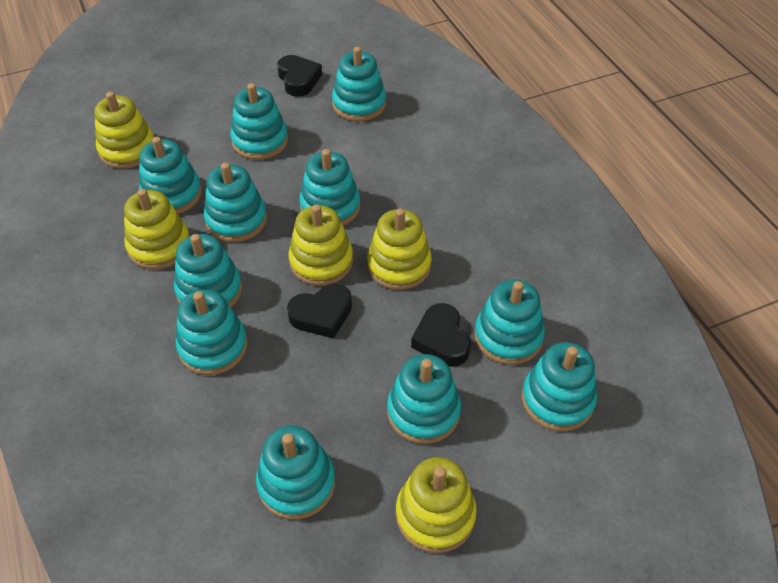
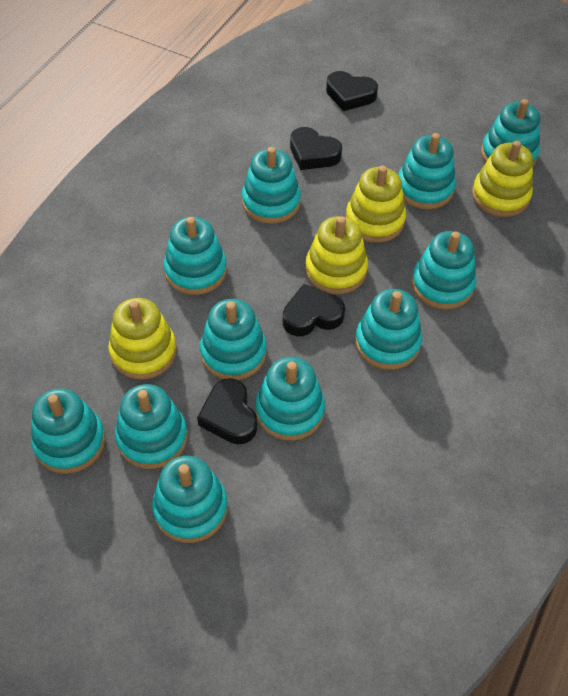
black heart: 3 -> 4
yellow stacking toy: 5 -> 4

